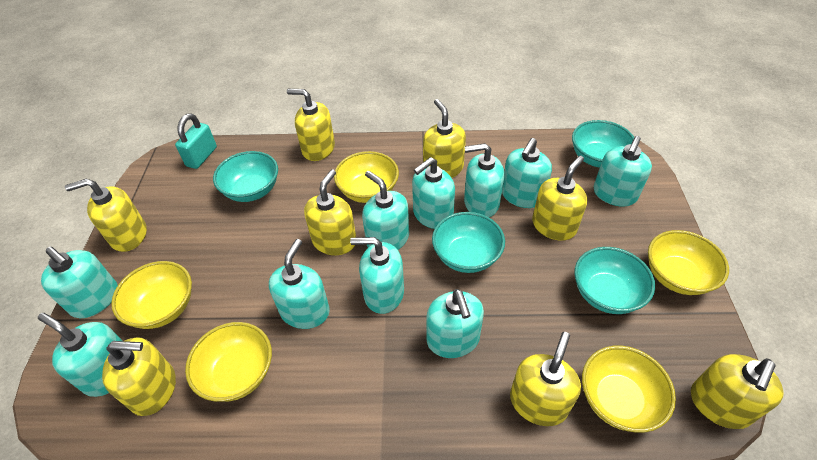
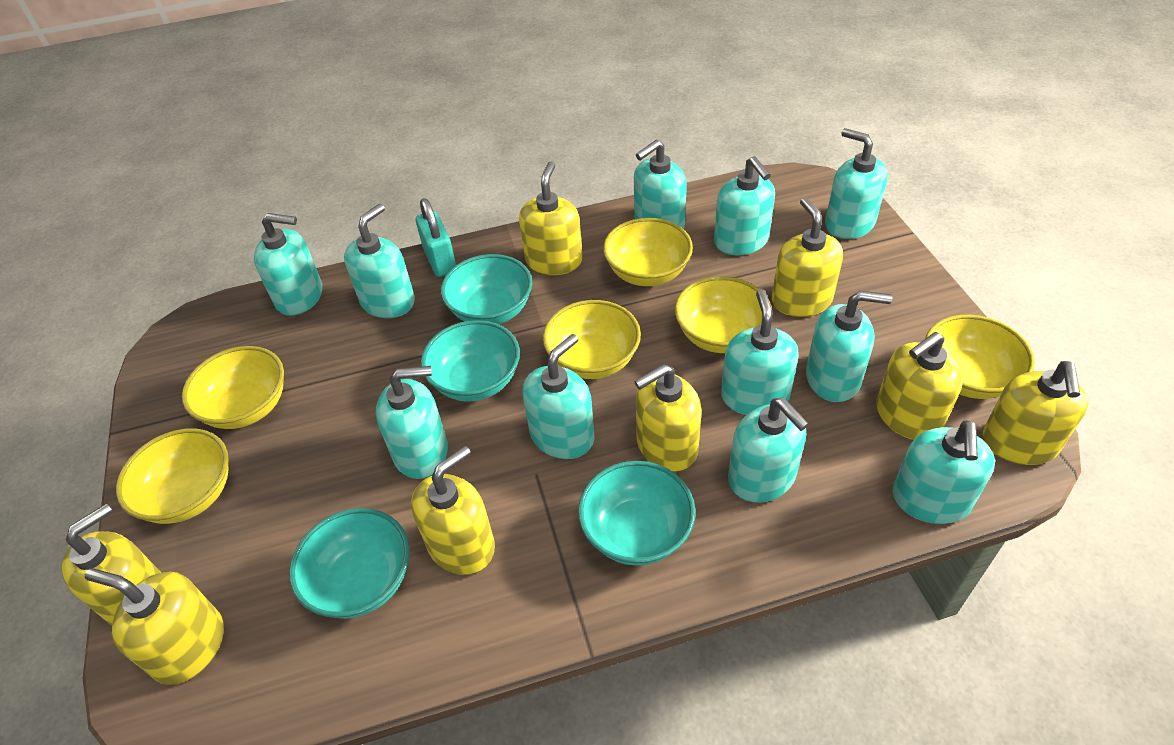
turquoise soap dispenser: 10 -> 11
yellow bowl: 5 -> 6

